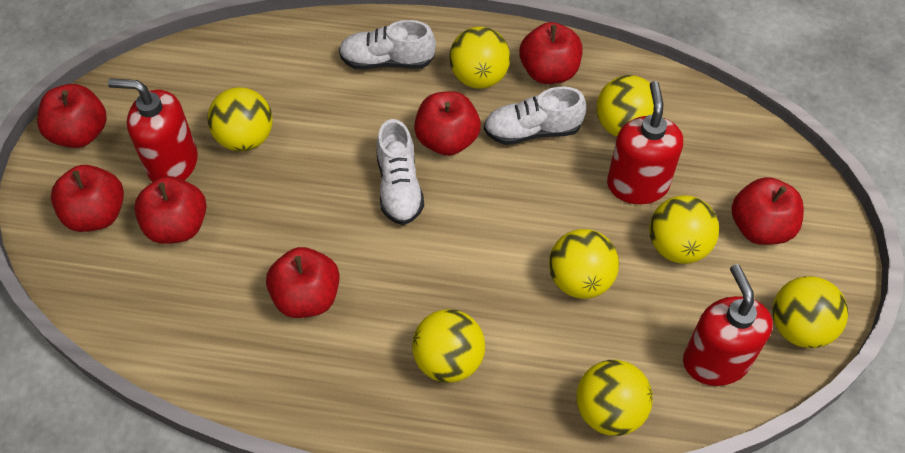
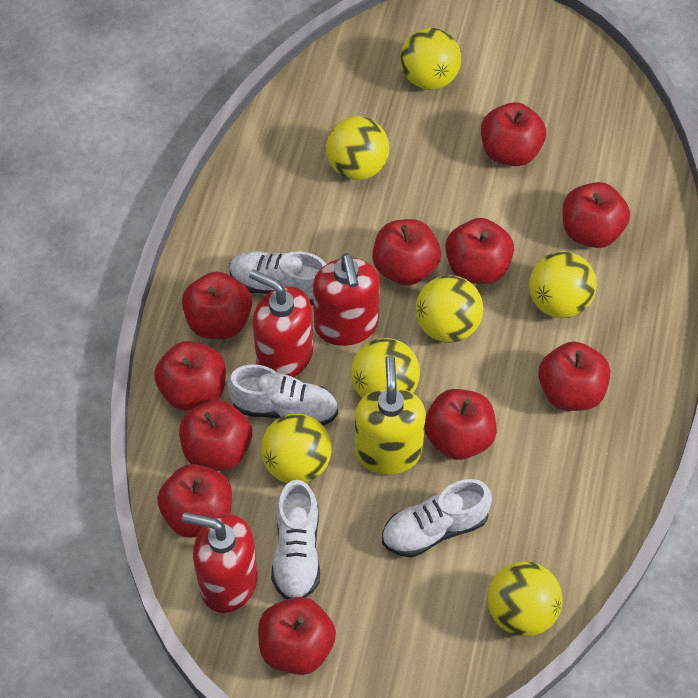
red apple: 7 -> 11
white shoe: 3 -> 4
yellow ball: 8 -> 7
yellow soap dispenser: 0 -> 1

